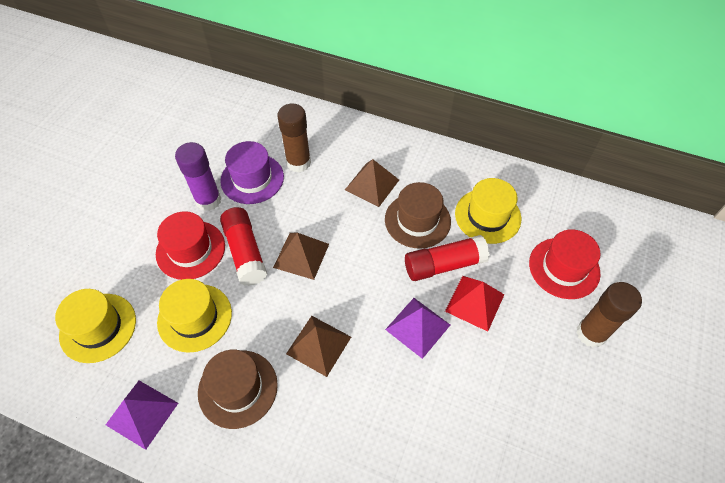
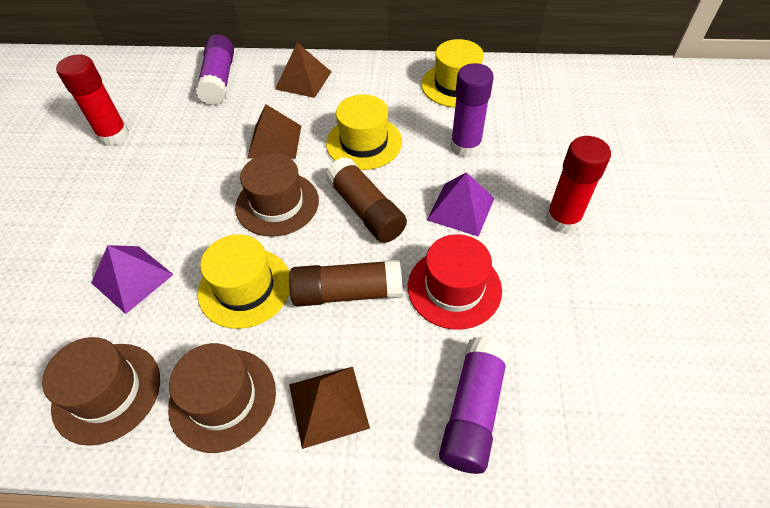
brown hat: 2 -> 3
purple glue stick: 1 -> 3
purple hat: 1 -> 0
red hat: 2 -> 1
red pyramid: 1 -> 0

